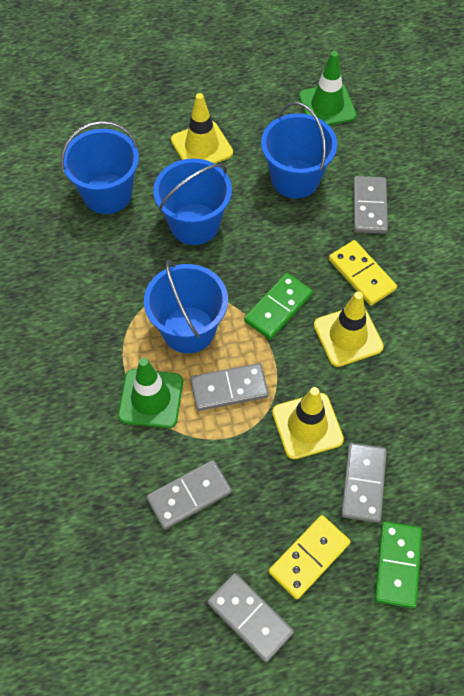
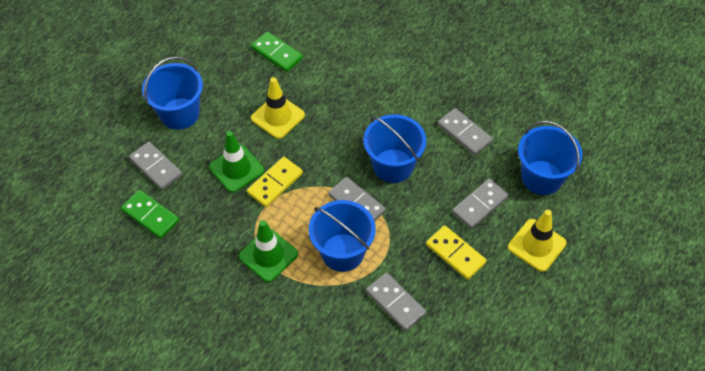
yellow traffic cone: 3 -> 2

